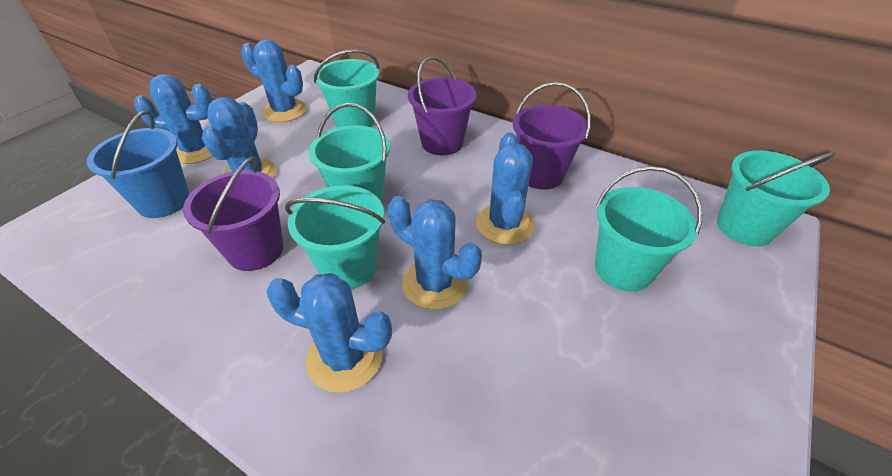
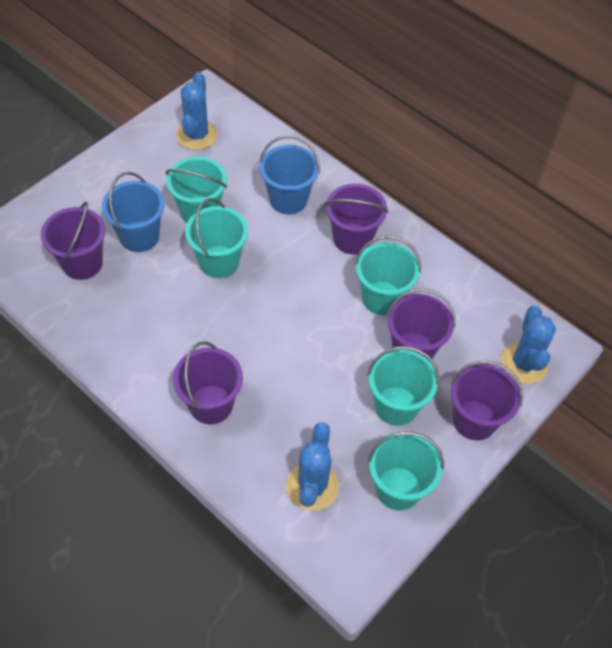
blue bucket: 1 -> 2
blue cactus: 6 -> 3
purple bucket: 3 -> 5

